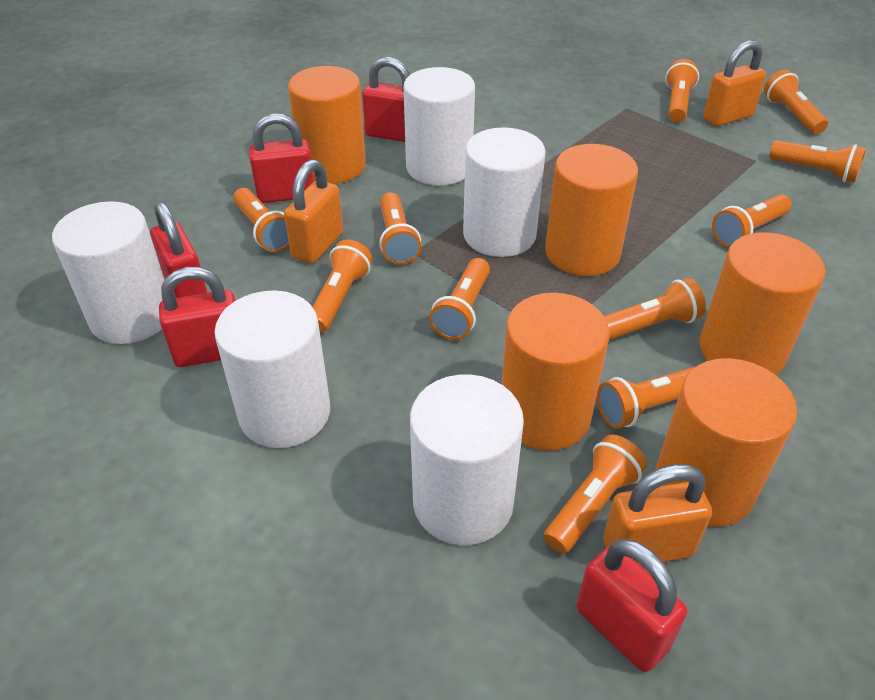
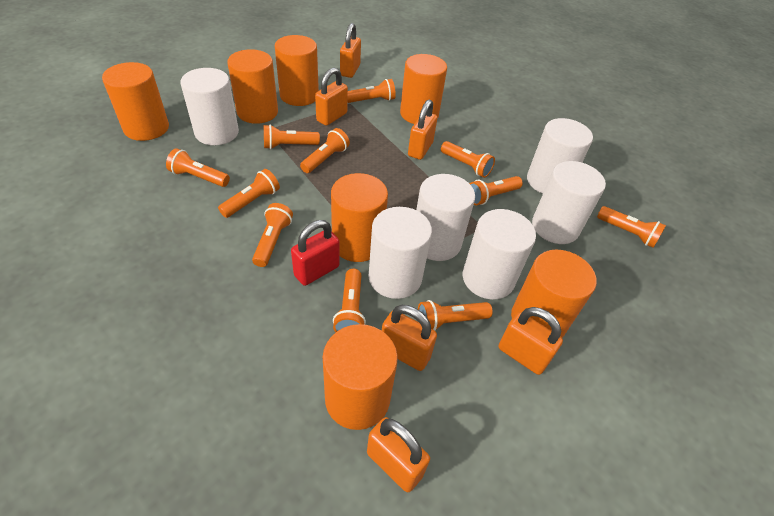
orange cylinder: 5 -> 7
orange padlock: 3 -> 6
red padlock: 5 -> 1
white cylinder: 5 -> 6

